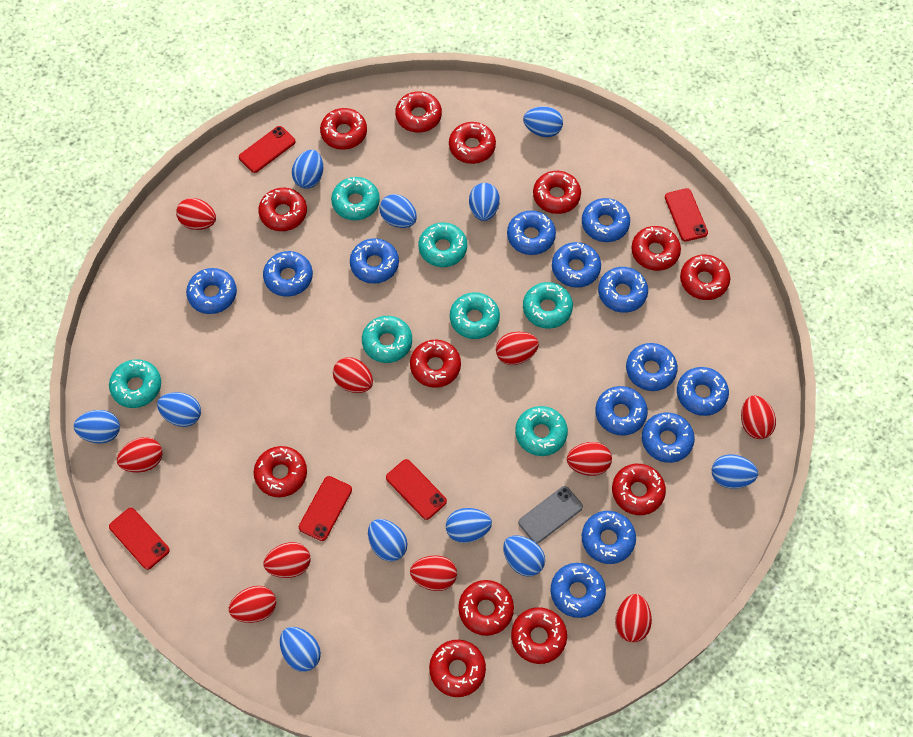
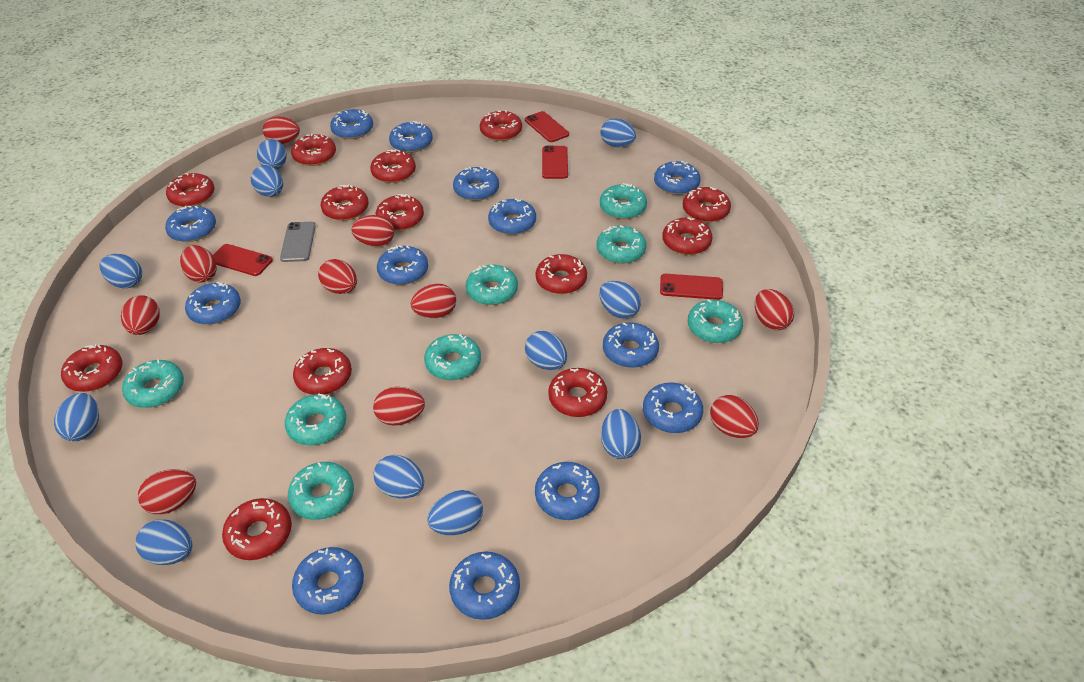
red phone: 5 -> 4
turquoise donut: 7 -> 8

